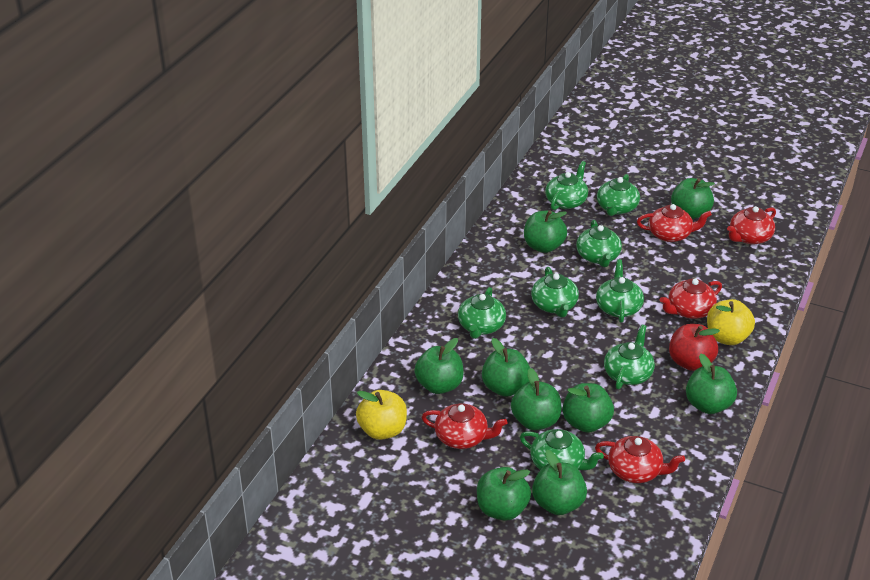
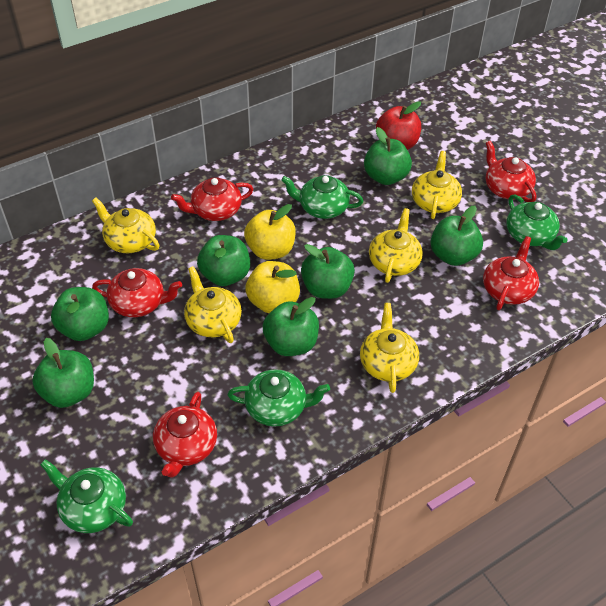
green apple: 9 -> 7
green teapot: 8 -> 4
yellow teapot: 0 -> 5

